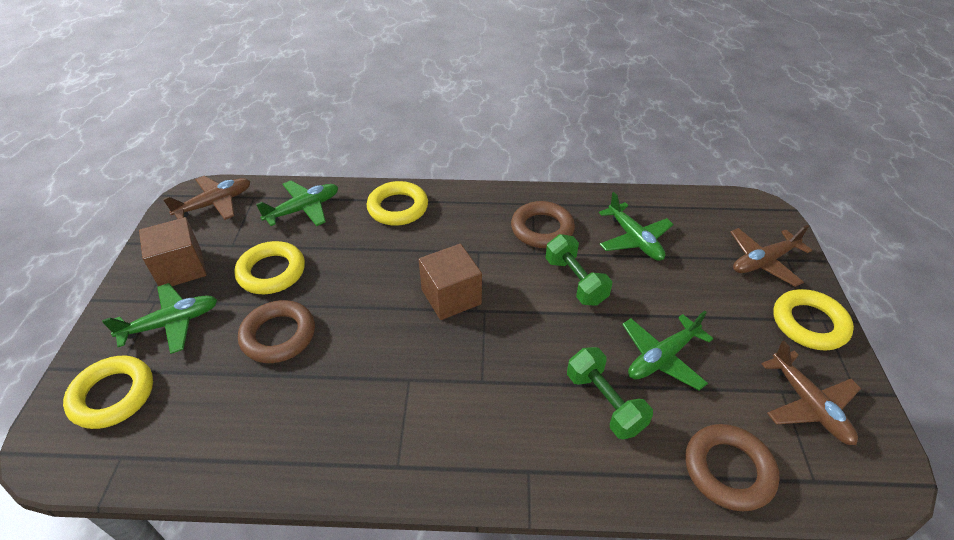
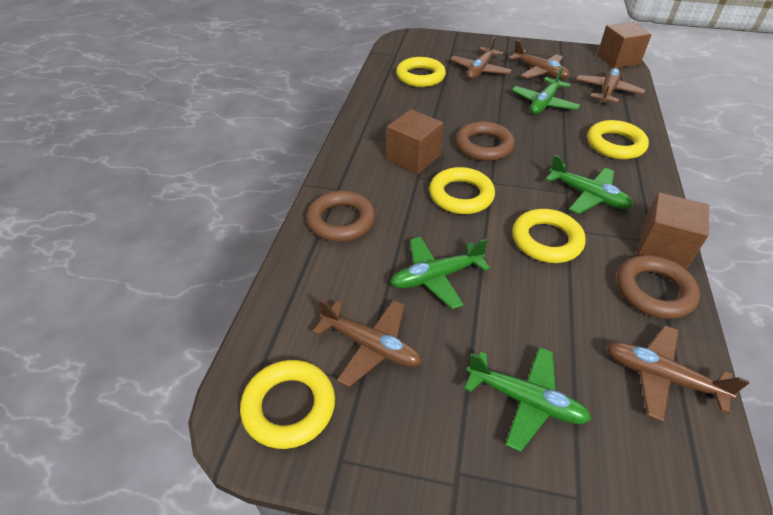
brown cube: 2 -> 3
brown plane: 3 -> 5
green dumbbell: 2 -> 0
yellow ring: 4 -> 5

